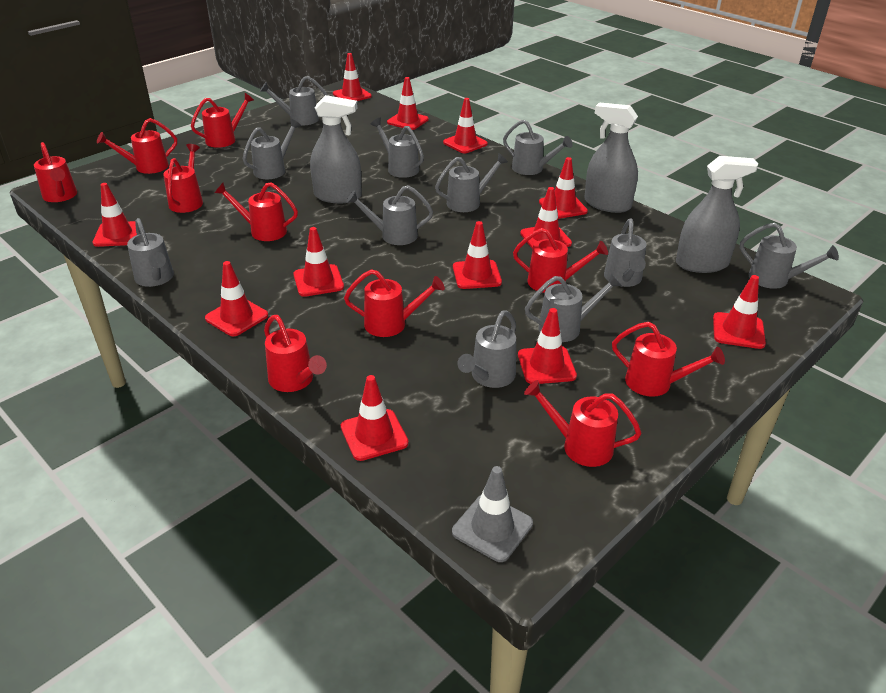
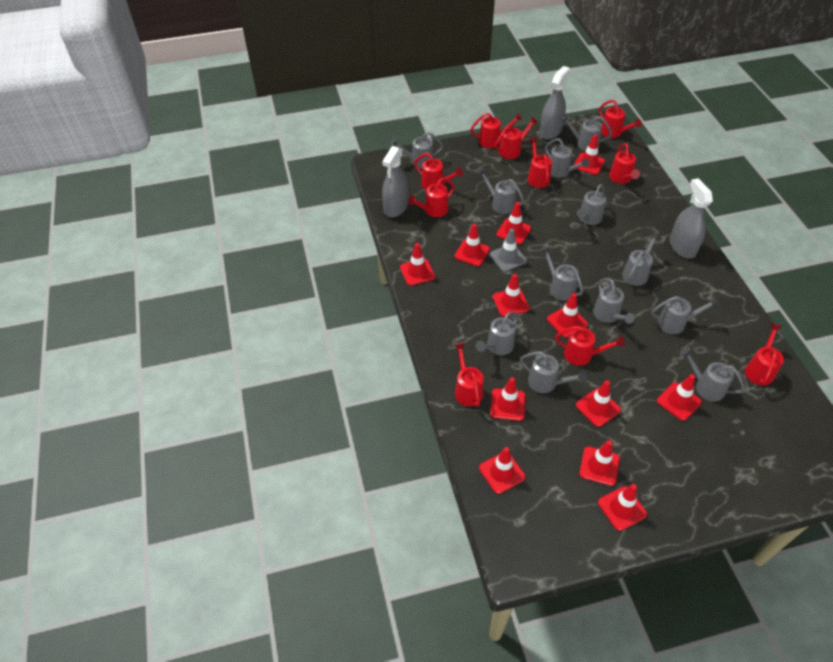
grey watering can: 11 -> 12

